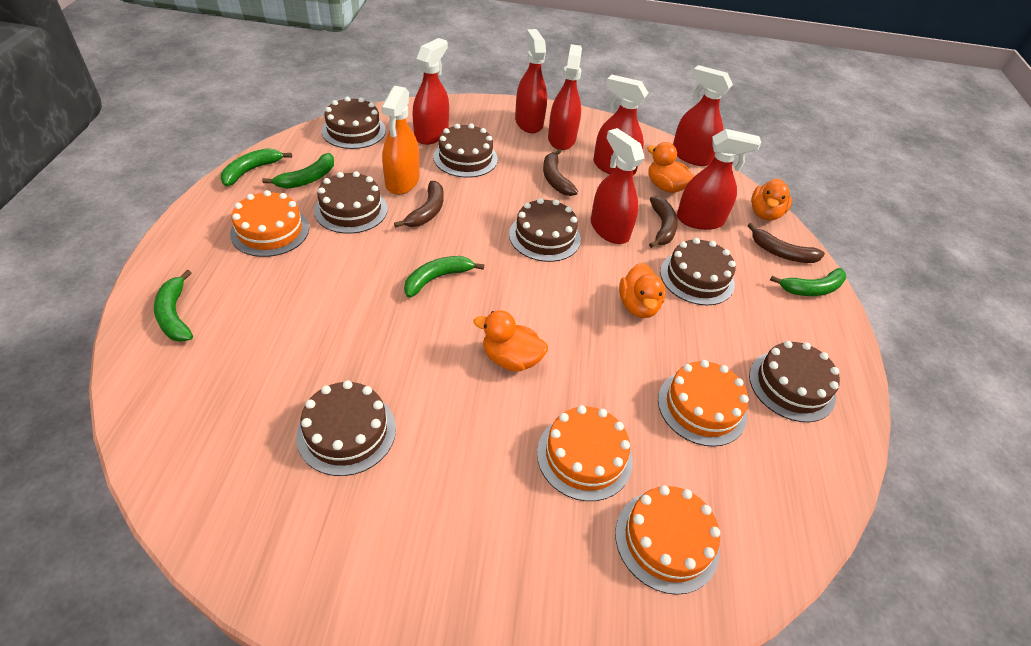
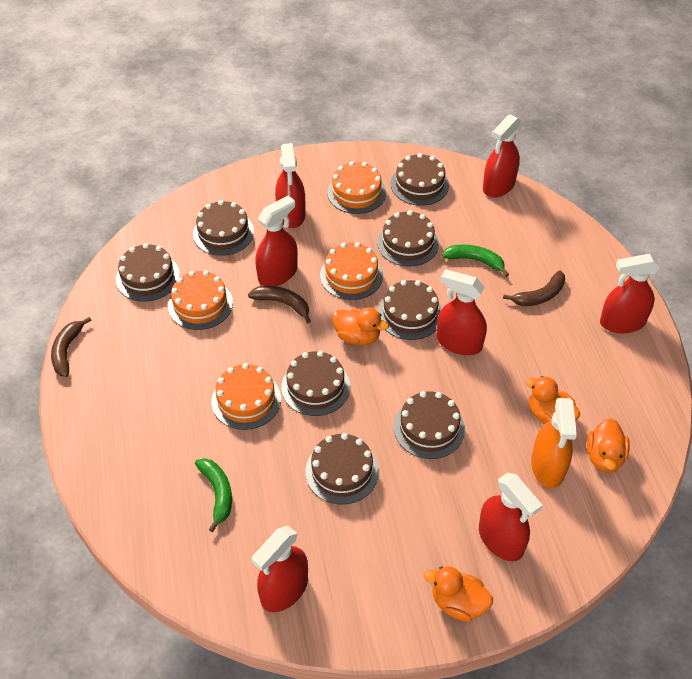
brown banana: 4 -> 3
brown cake: 7 -> 8
green banana: 5 -> 2

